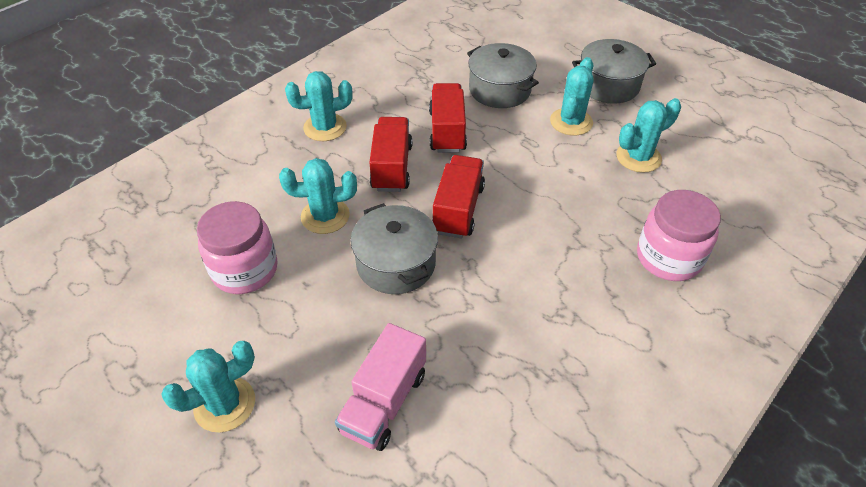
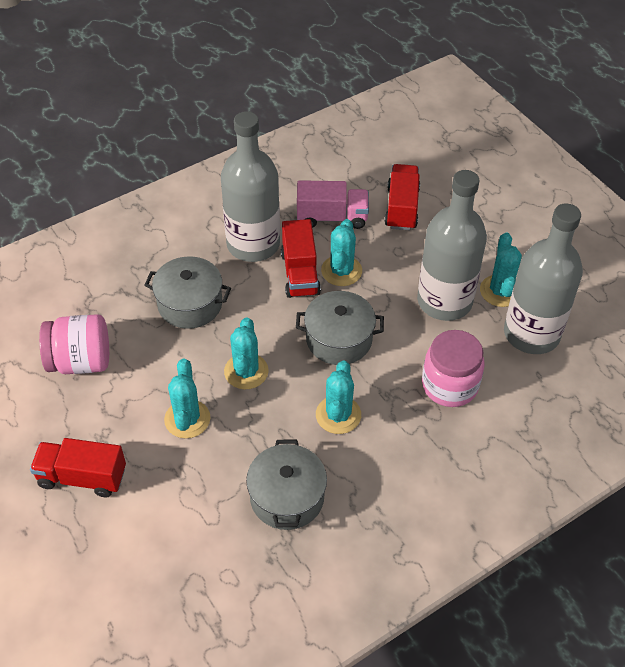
grey bottle: 0 -> 3

